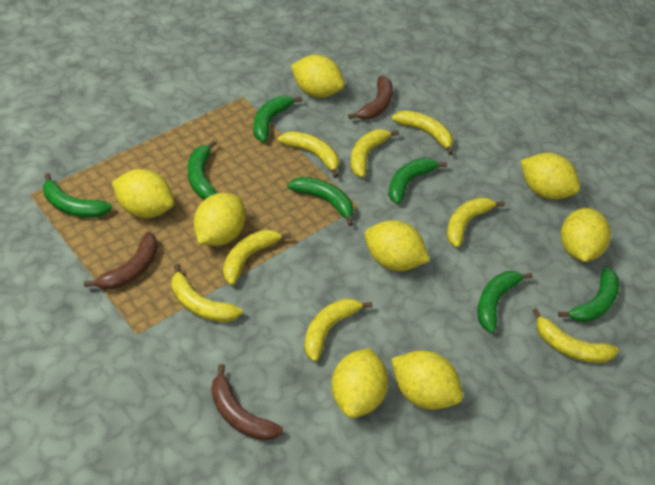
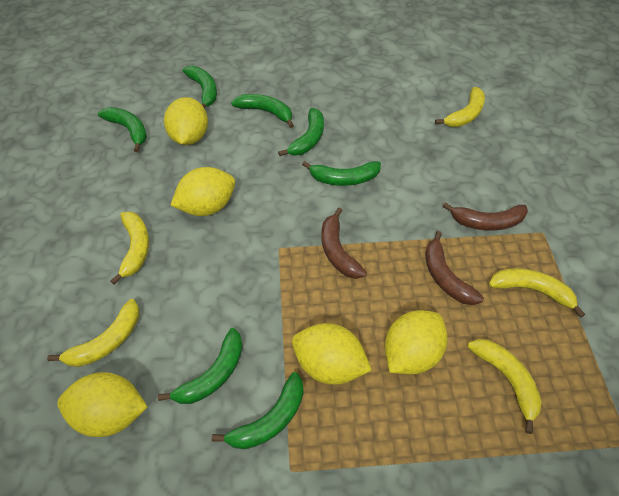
yellow banana: 8 -> 5
yellow lemon: 8 -> 5

